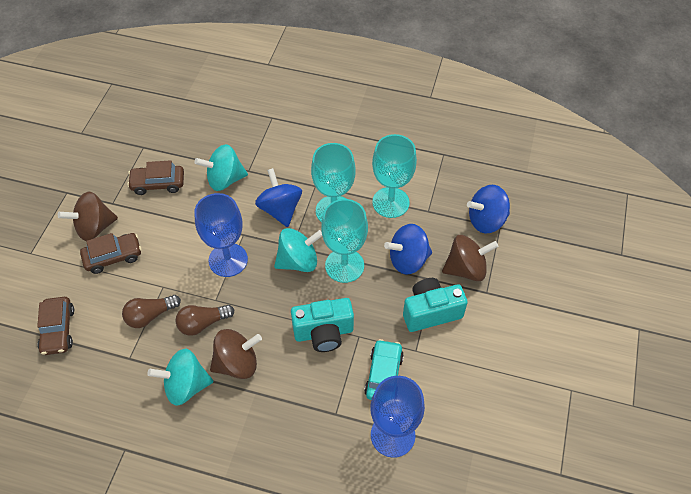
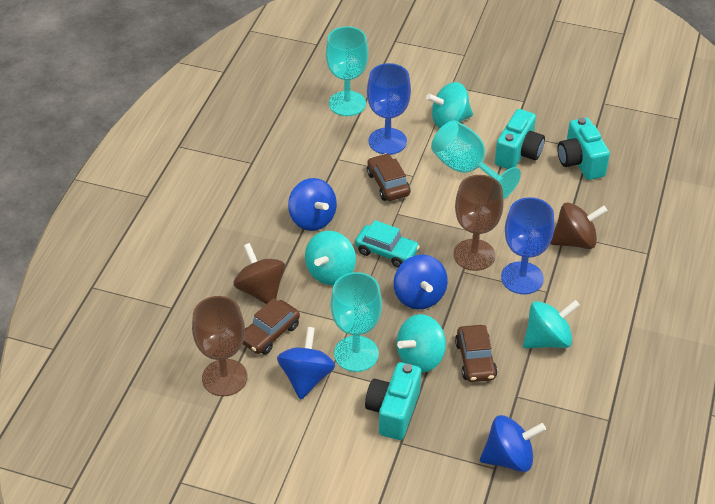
blue spinning top: 3 -> 4
brown goblet: 0 -> 2
brown light bulb: 2 -> 0
brown spinning top: 3 -> 2
turquoise camera: 2 -> 3
turquoise spinning top: 3 -> 4

